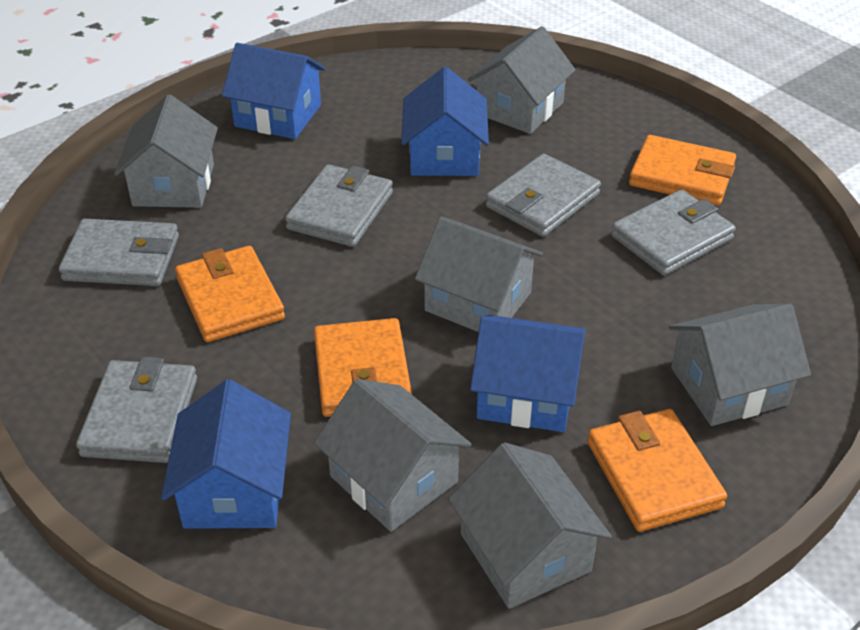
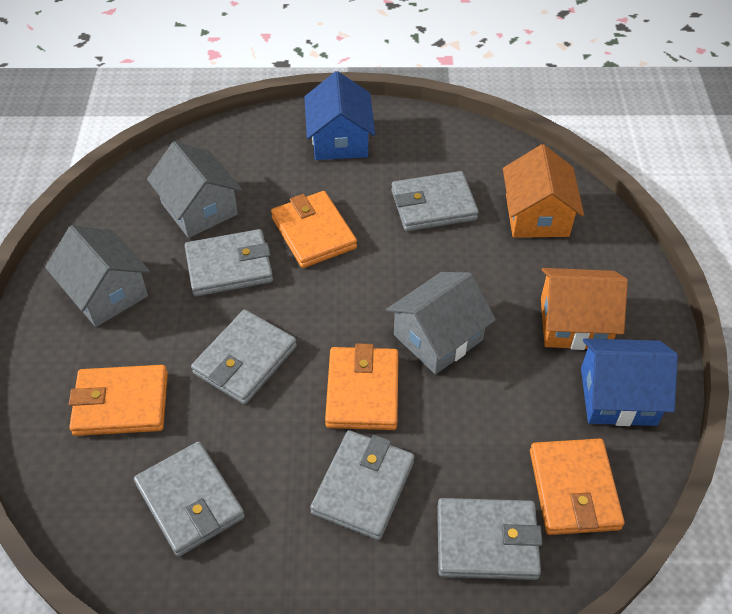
blue house: 4 -> 2
grey house: 6 -> 3
grey wallet: 5 -> 6
orange house: 0 -> 2

